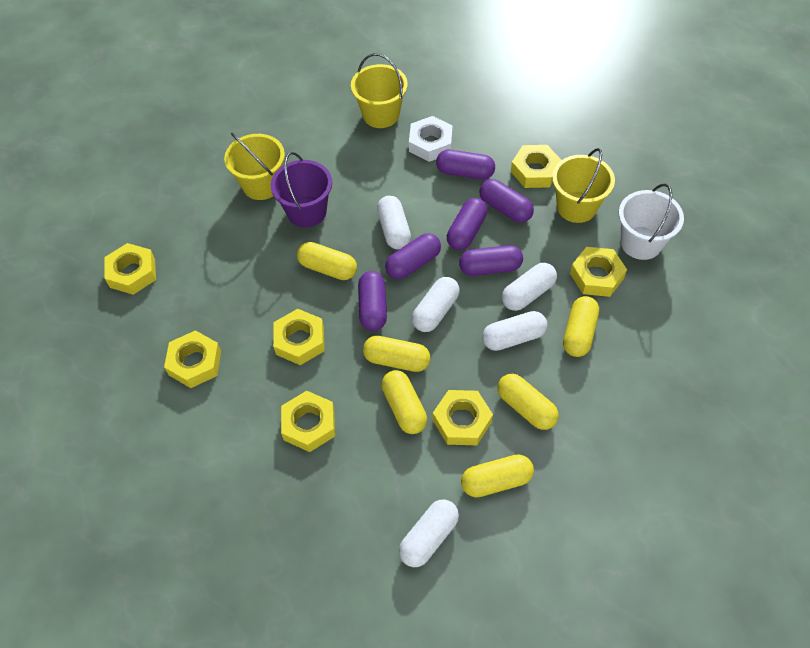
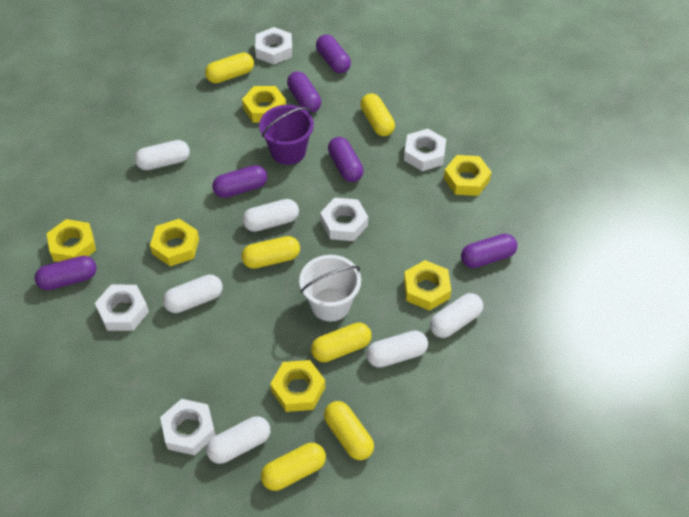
white capsule: 5 -> 6
white nut: 1 -> 5
yellow bucket: 3 -> 0
yellow nut: 7 -> 6

